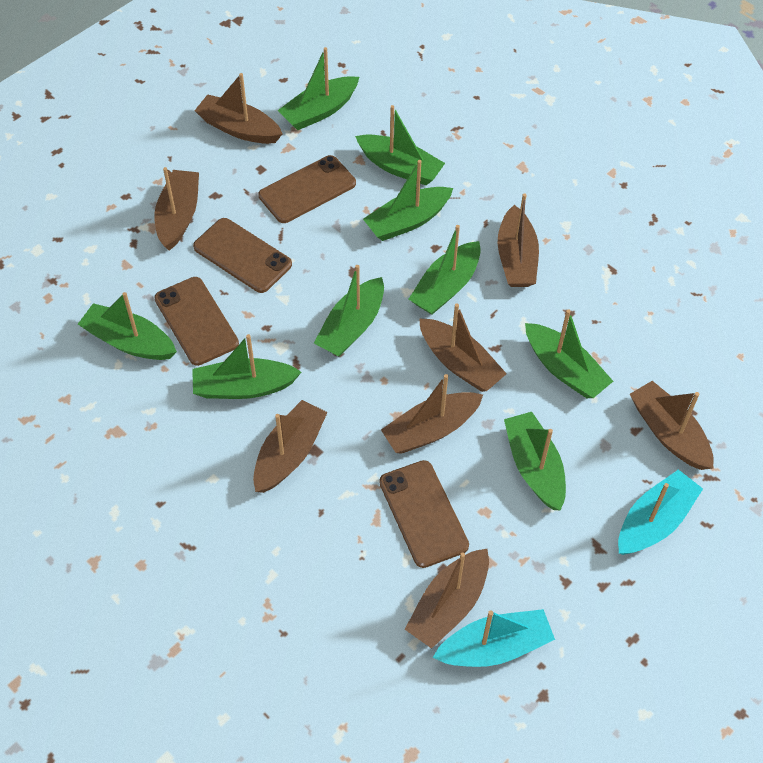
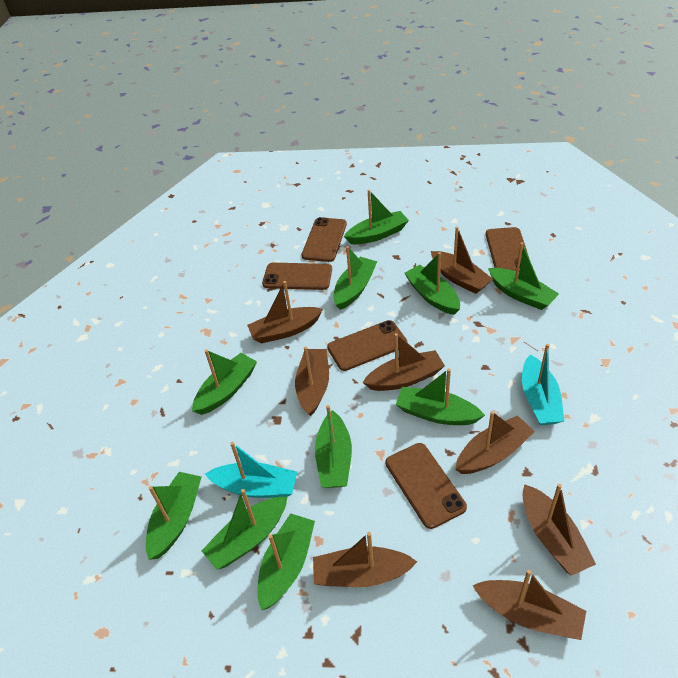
brown phone: 4 -> 5
green boat: 9 -> 10

